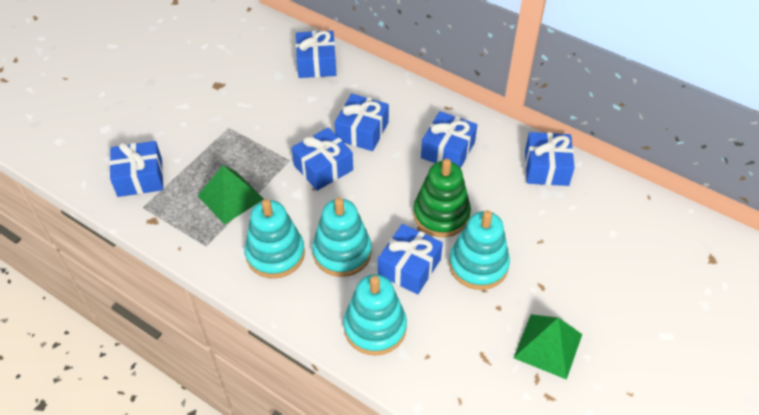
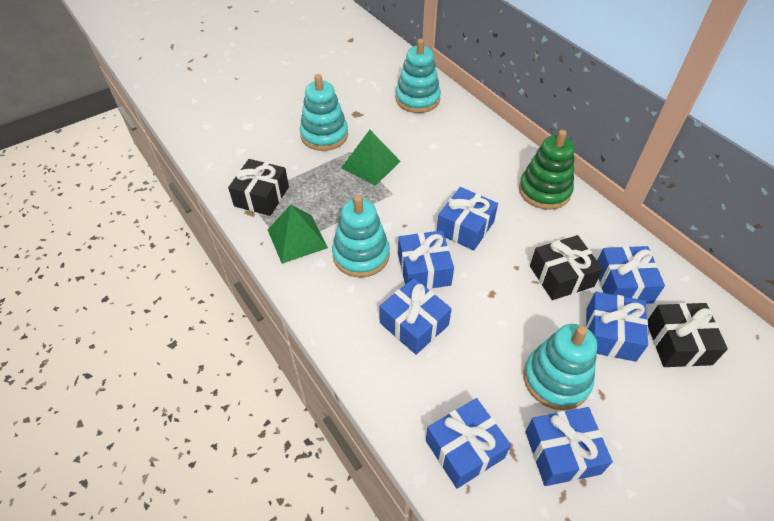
black gift: 0 -> 3

